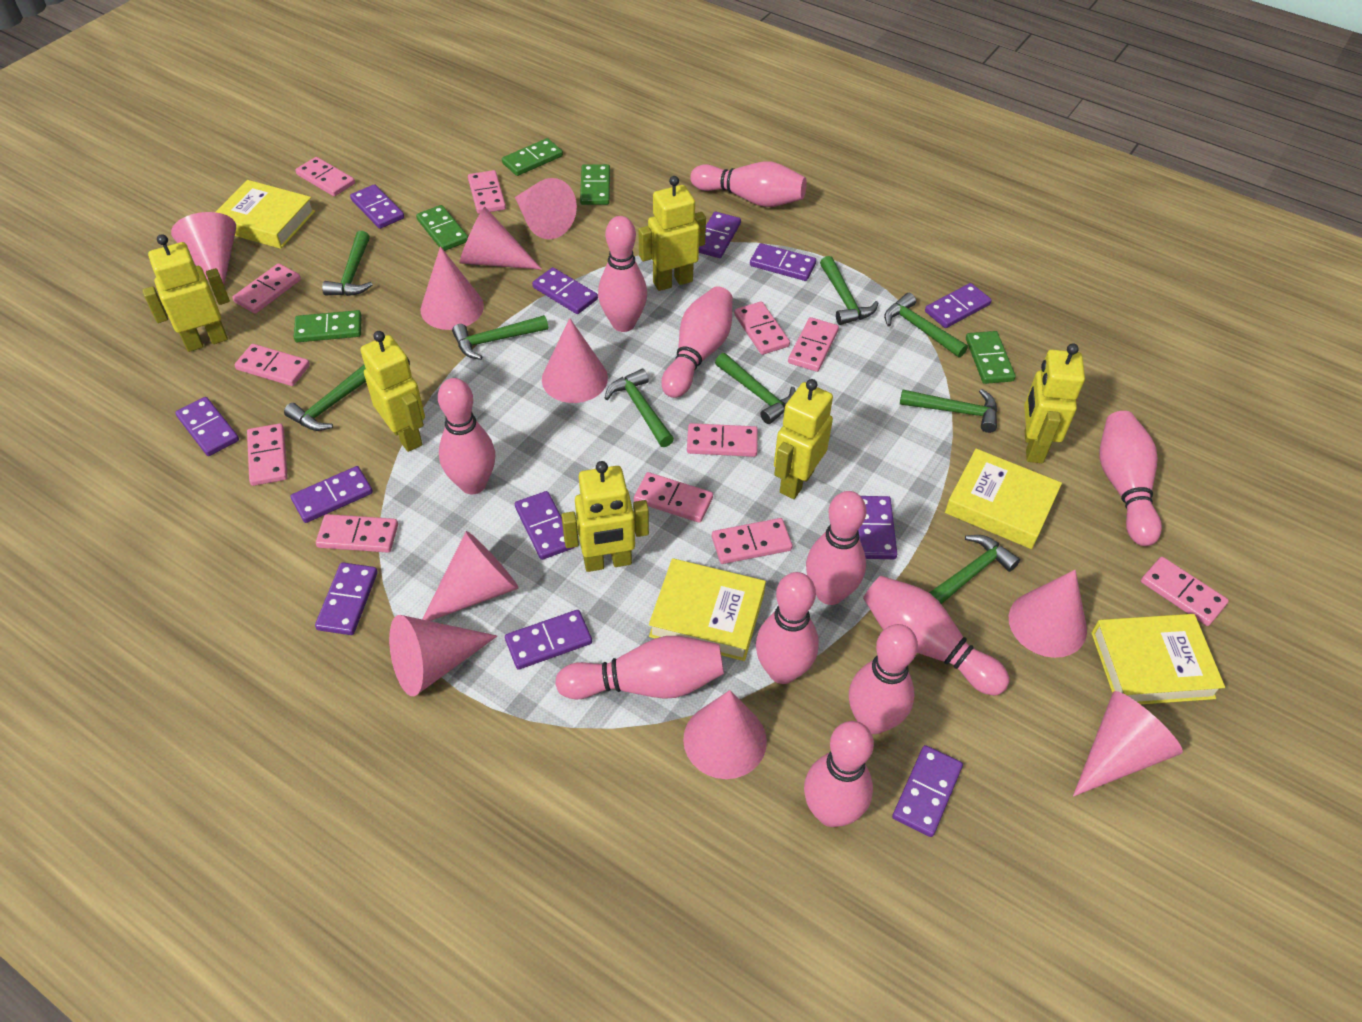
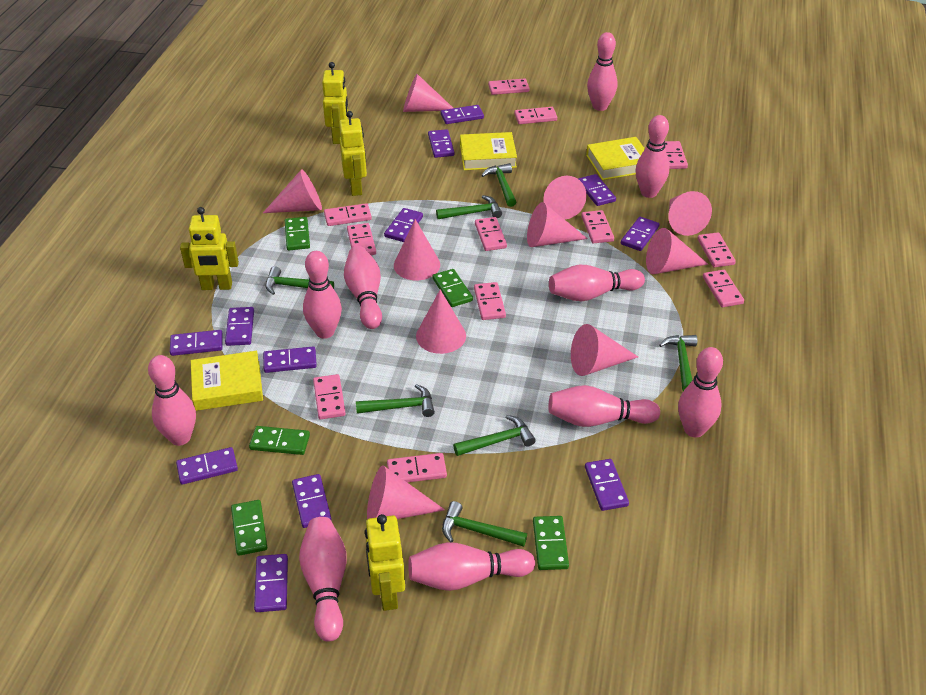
green hammer: 9 -> 7
pink bowling pin: 11 -> 10
yellow book: 4 -> 3
yellow robot: 6 -> 4

